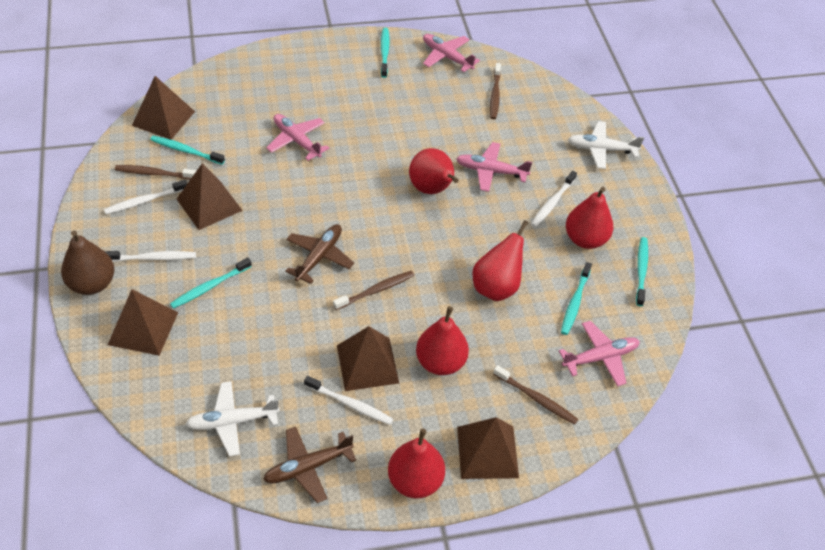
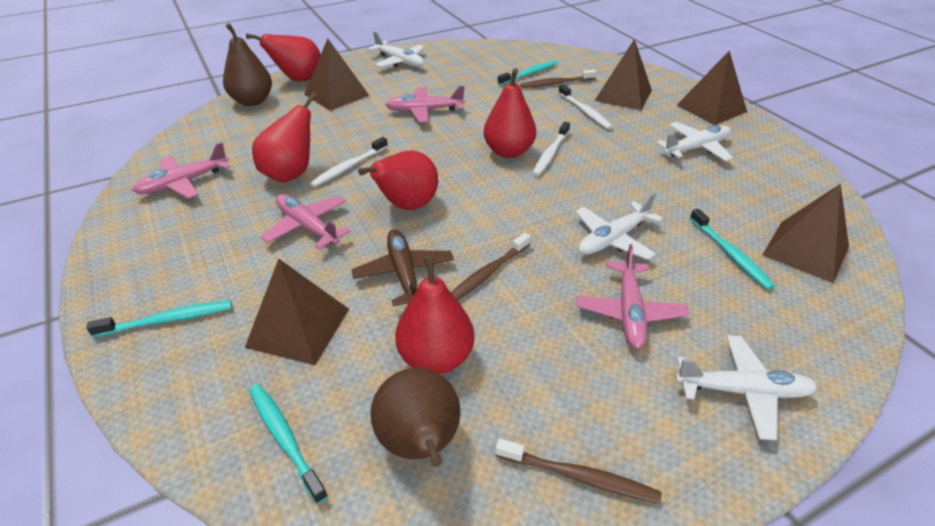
brown pear: 1 -> 2
brown plane: 2 -> 1
brown toothbrush: 4 -> 3
turquoise toothbrush: 5 -> 4
white plane: 2 -> 4
white toothbrush: 4 -> 3

